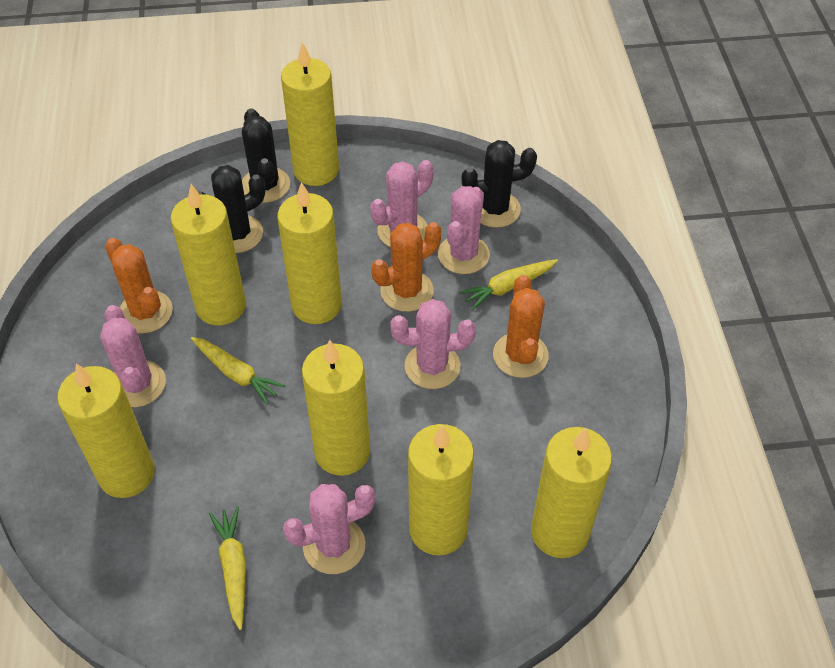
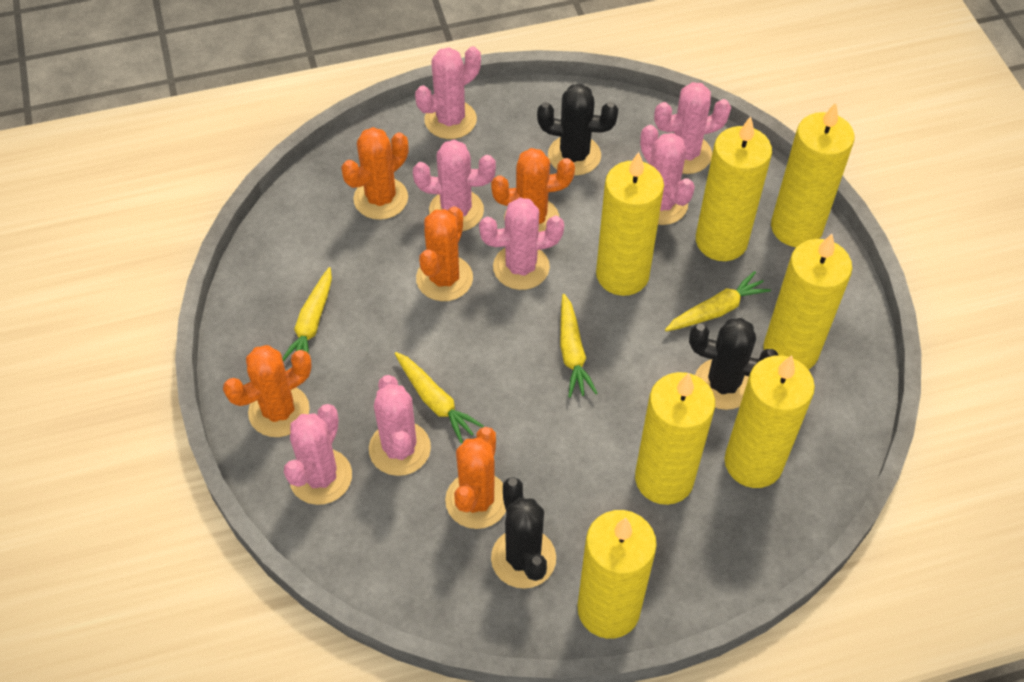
orange cactus: 3 -> 5
pink cactus: 5 -> 7
yellow carrot: 3 -> 4

